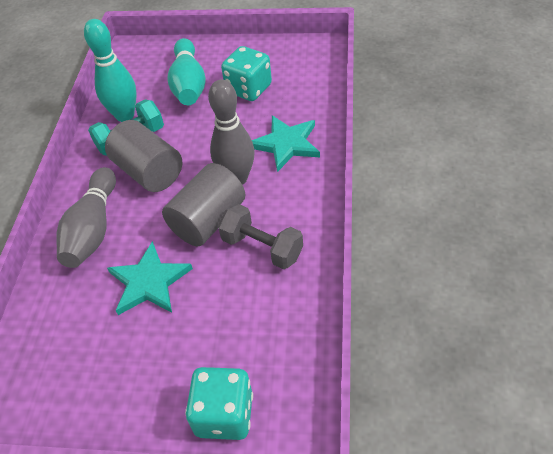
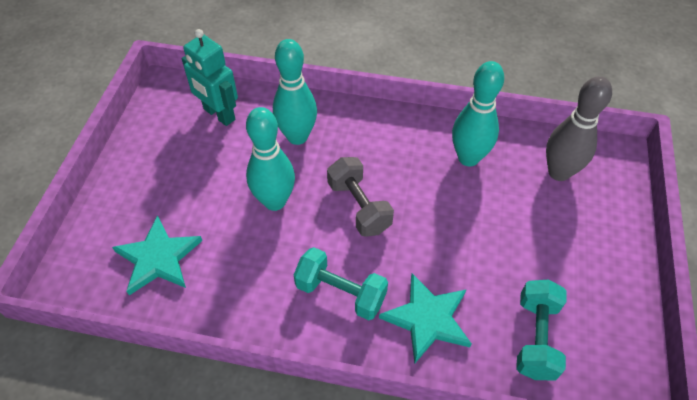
grey bowling pin: 2 -> 1
grey cylinder: 2 -> 0
turquoise bowling pin: 2 -> 3
turquoise dice: 2 -> 0
turquoise dumbbell: 1 -> 2
turquoise robot: 0 -> 1

